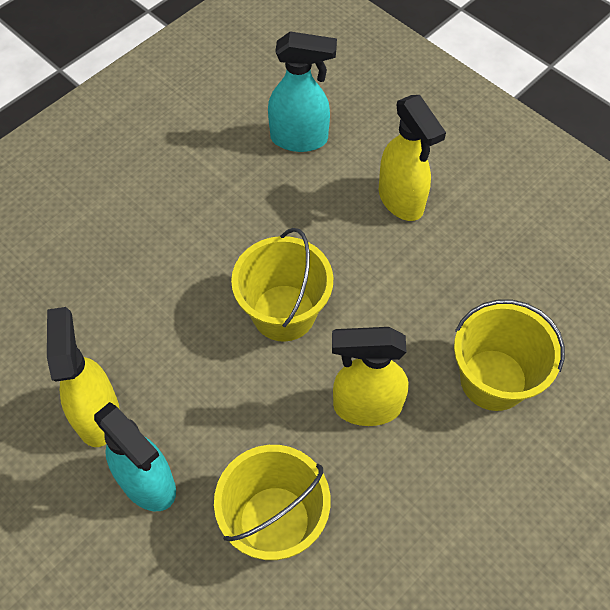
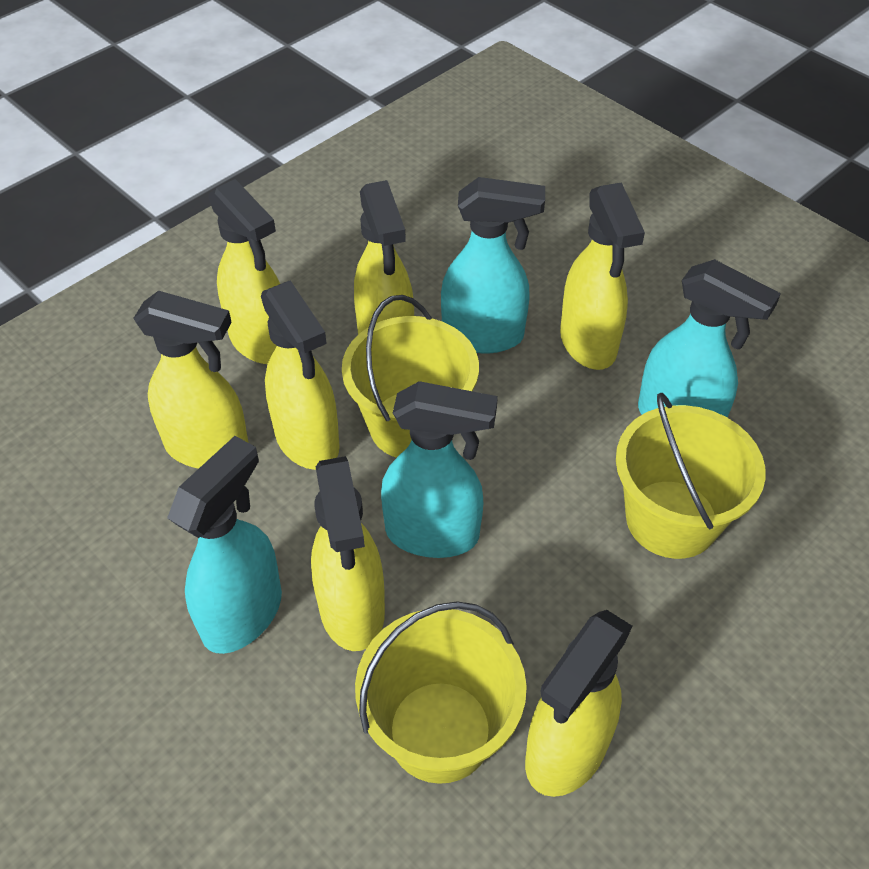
turquoise spray bottle: 2 -> 4
yellow spray bottle: 3 -> 7

